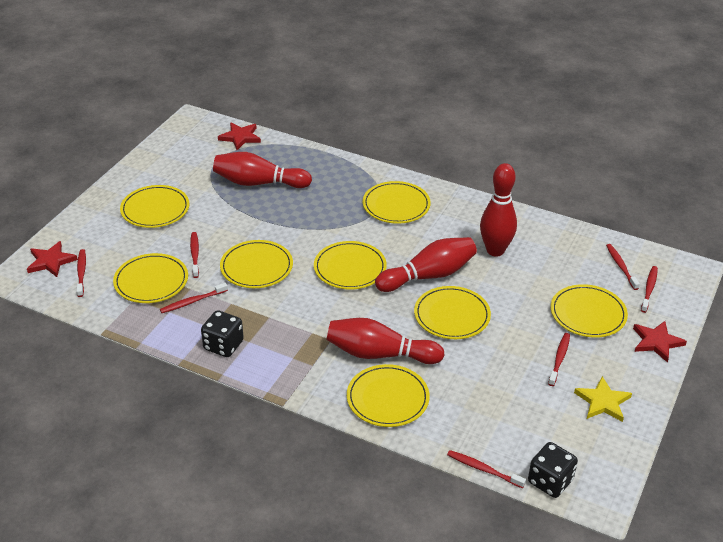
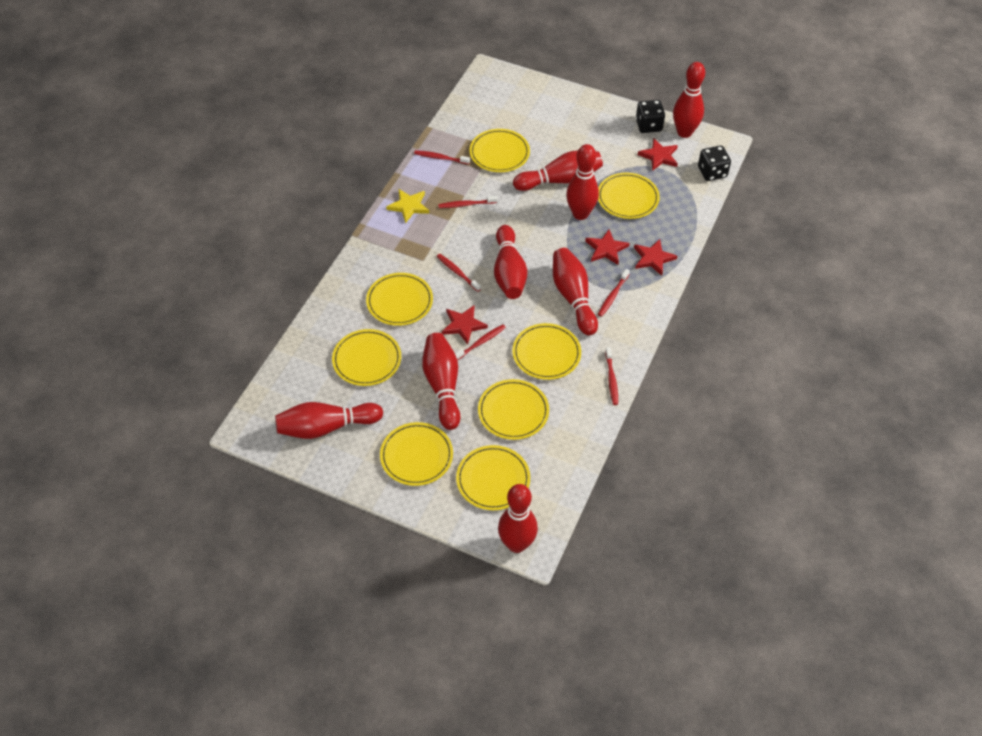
red bowling pin: 4 -> 8
red star: 3 -> 4
red toothbrush: 7 -> 6

